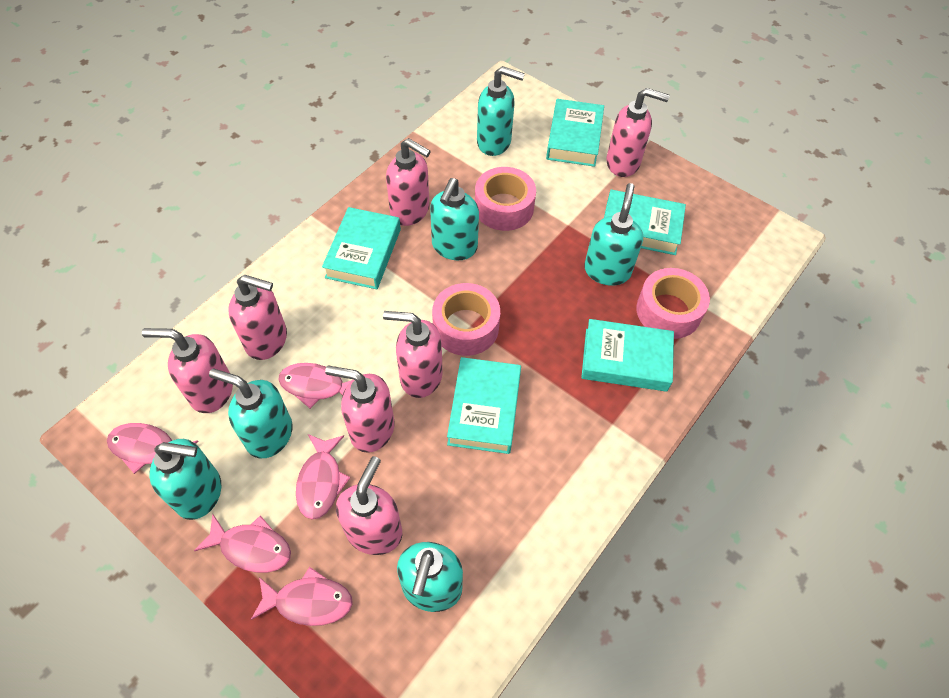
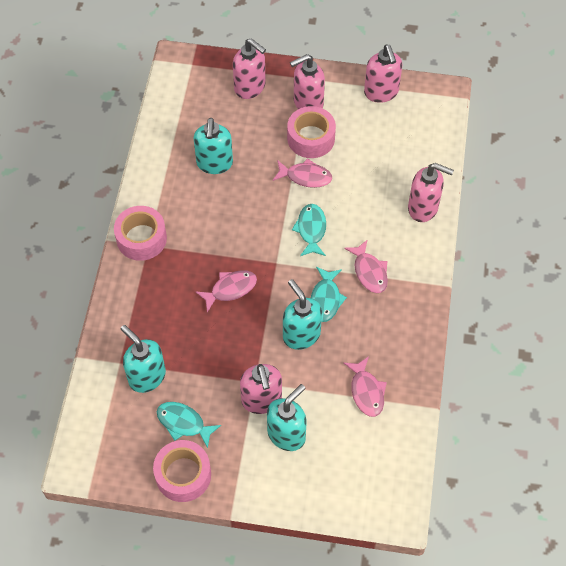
pink fish: 5 -> 4
pink soap dispenser: 7 -> 5
turquoise book: 5 -> 0
turquoise fish: 0 -> 3
turquoise soap dispenser: 6 -> 4

